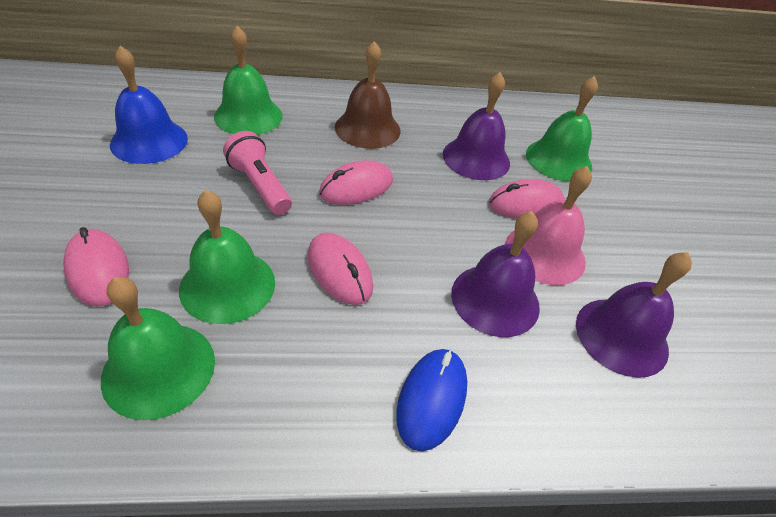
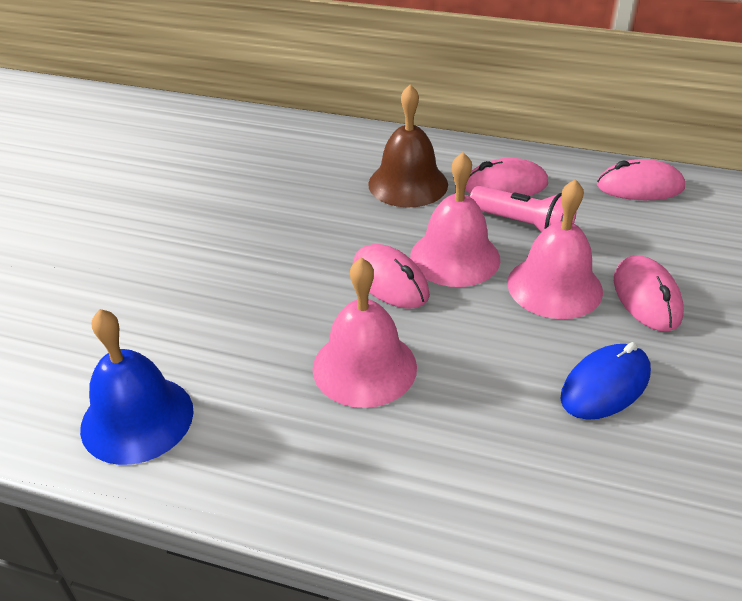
green bell: 4 -> 0
pink bell: 1 -> 3
purple bell: 3 -> 0

